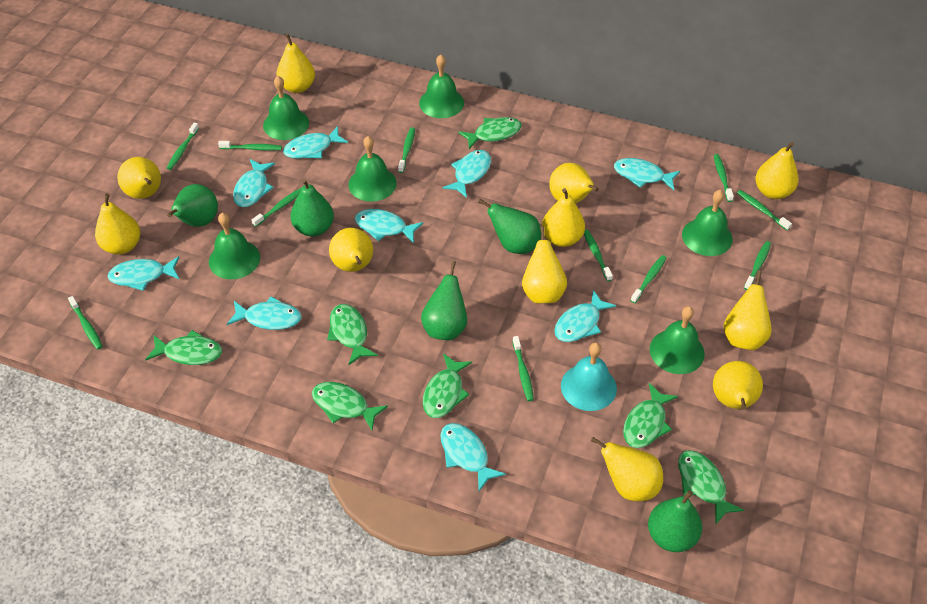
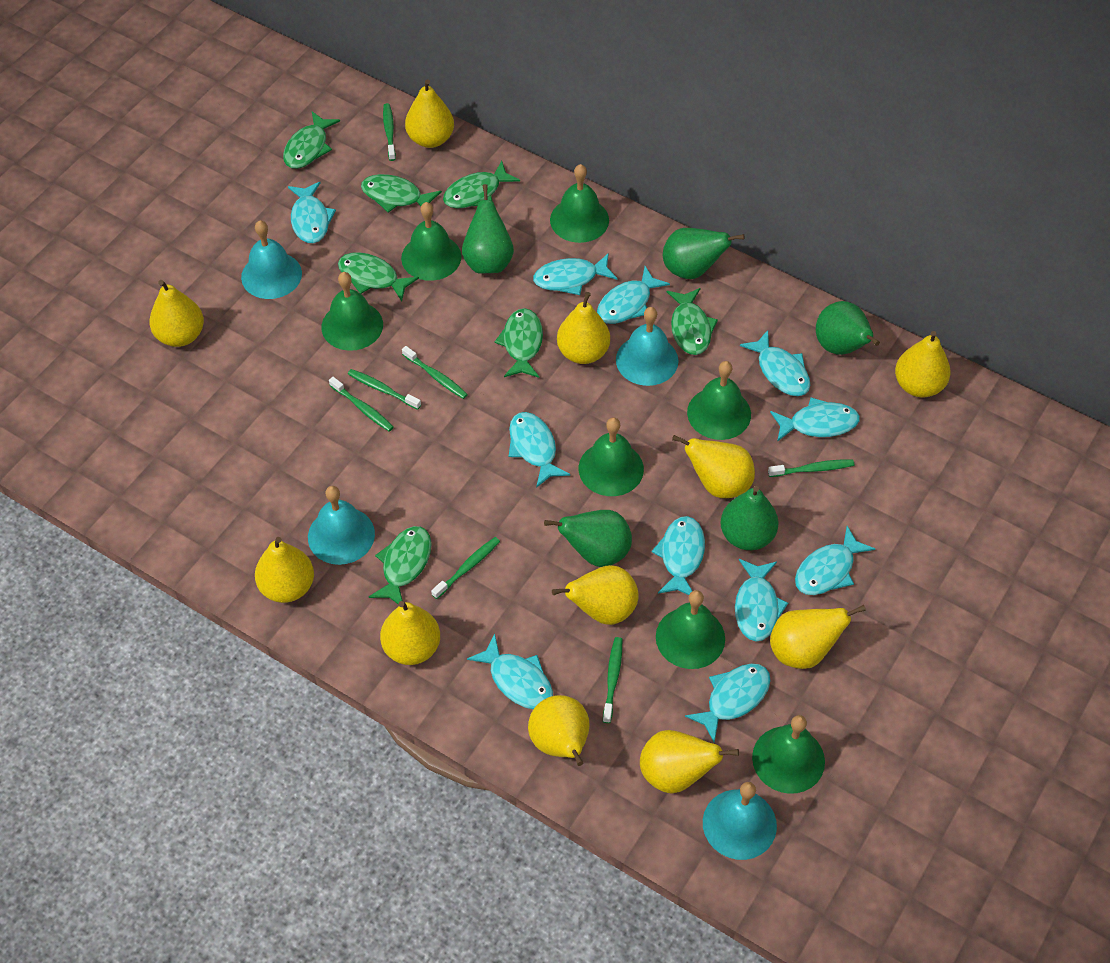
green bell: 6 -> 7
green toothbrush: 11 -> 7
turquoise bell: 1 -> 4
turquoise fish: 9 -> 11

